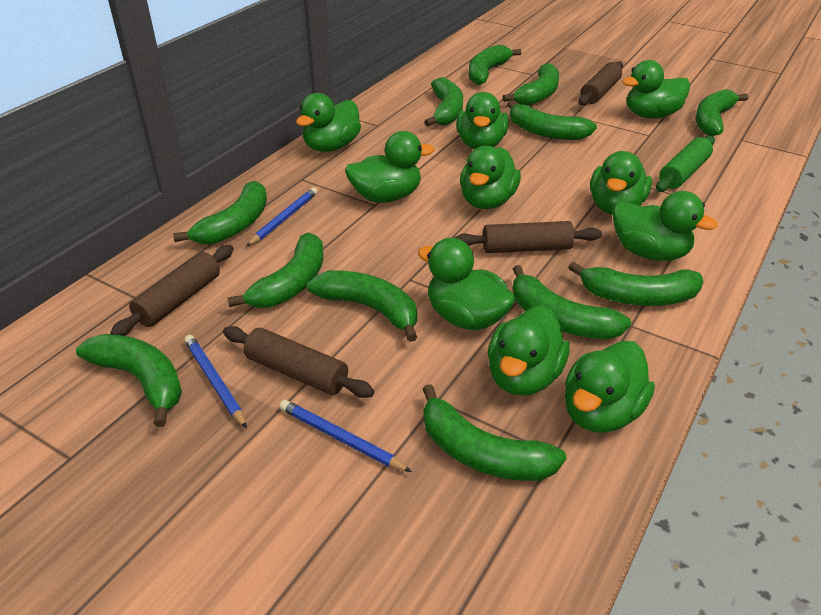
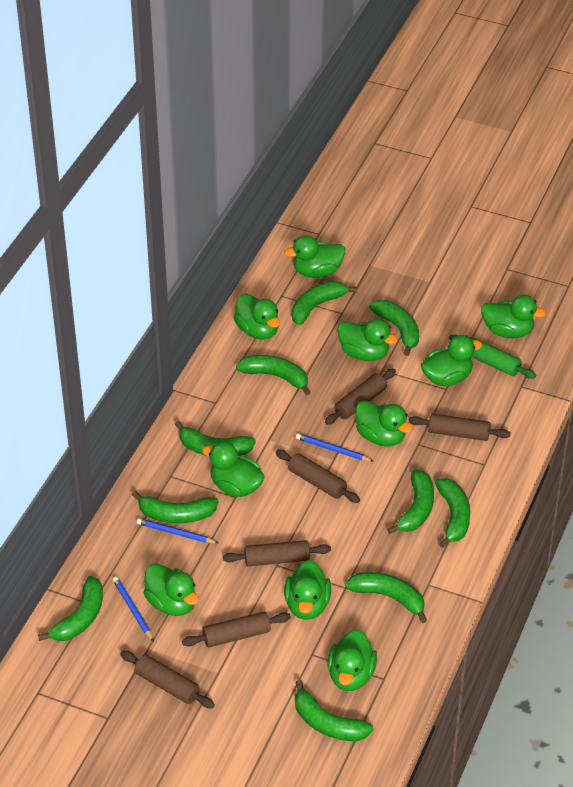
brown rolling pin: 4 -> 6
green banana: 12 -> 10

